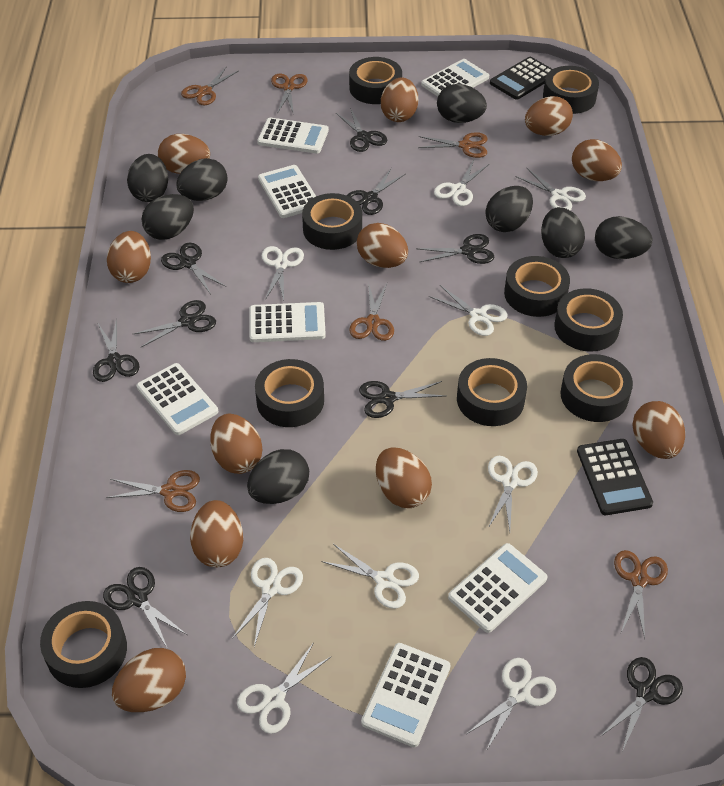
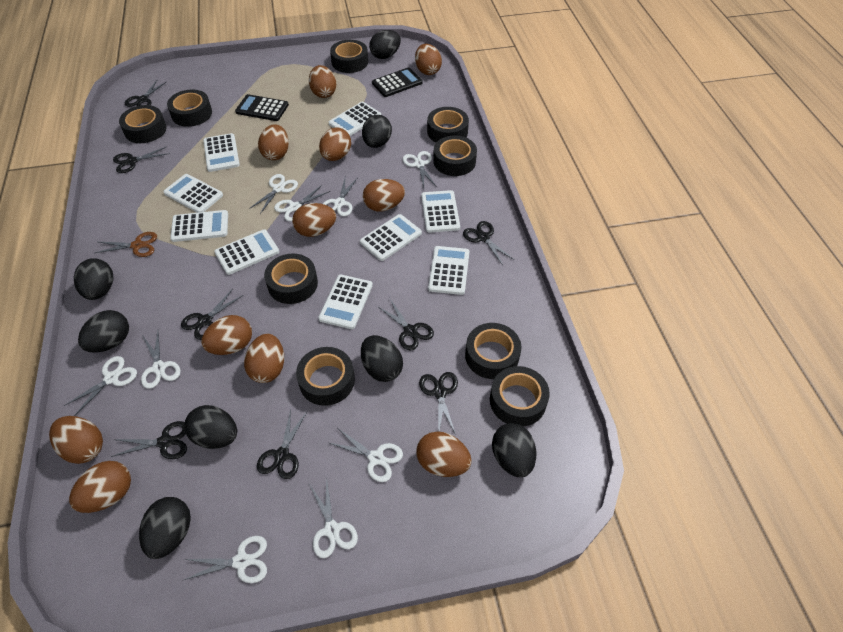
black scissors: 9 -> 8
brown scissors: 6 -> 1
white calculator: 7 -> 9

